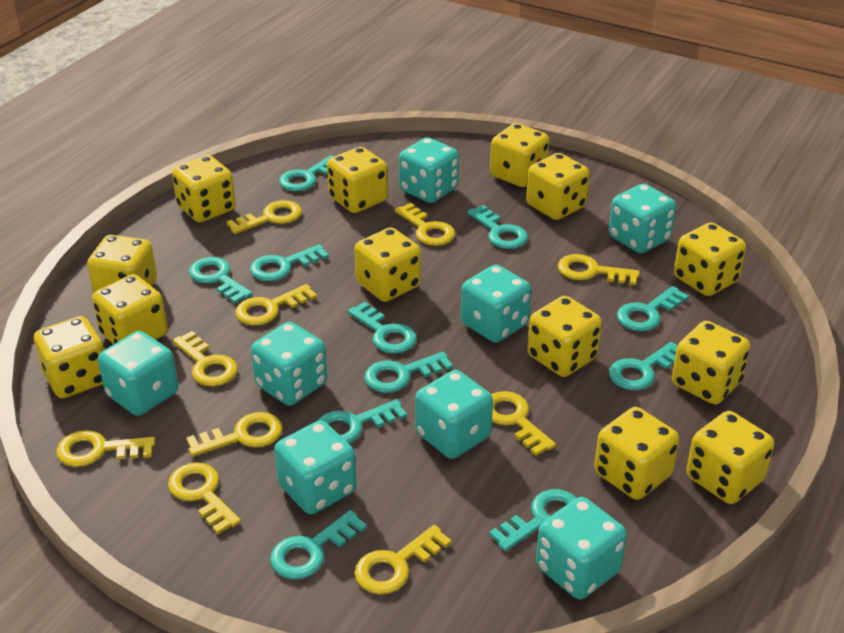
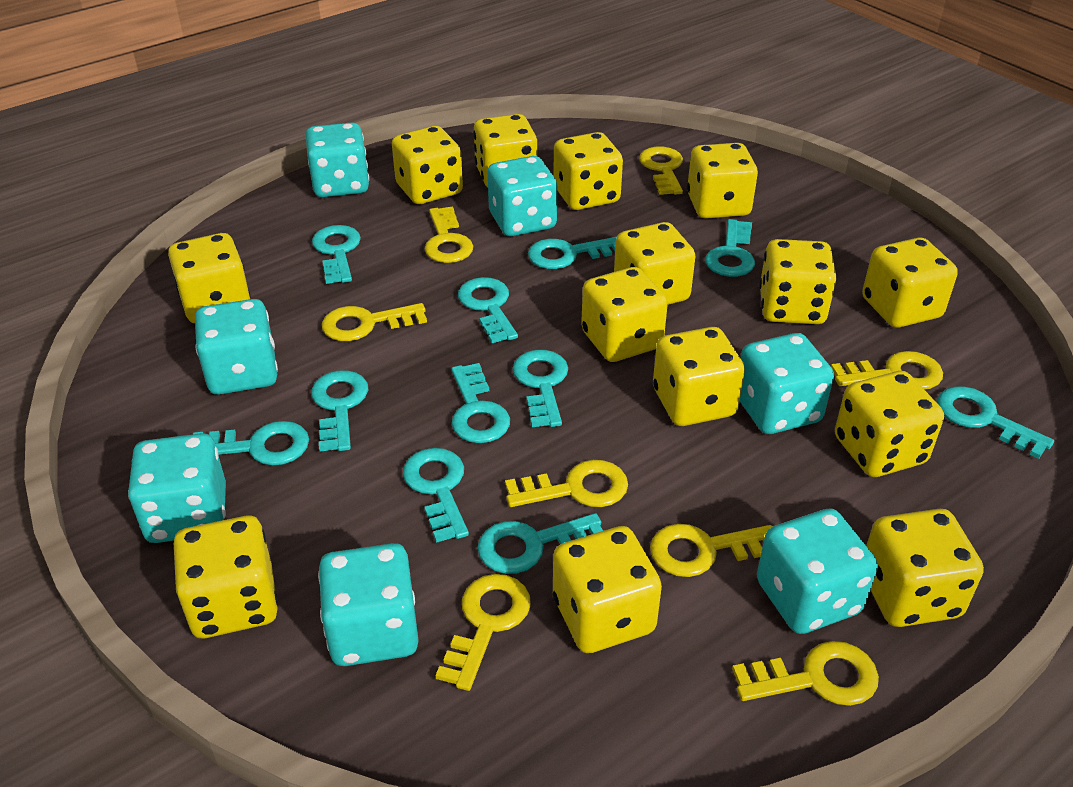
turquoise dice: 8 -> 7
yellow dice: 13 -> 14
yellow key: 10 -> 8

